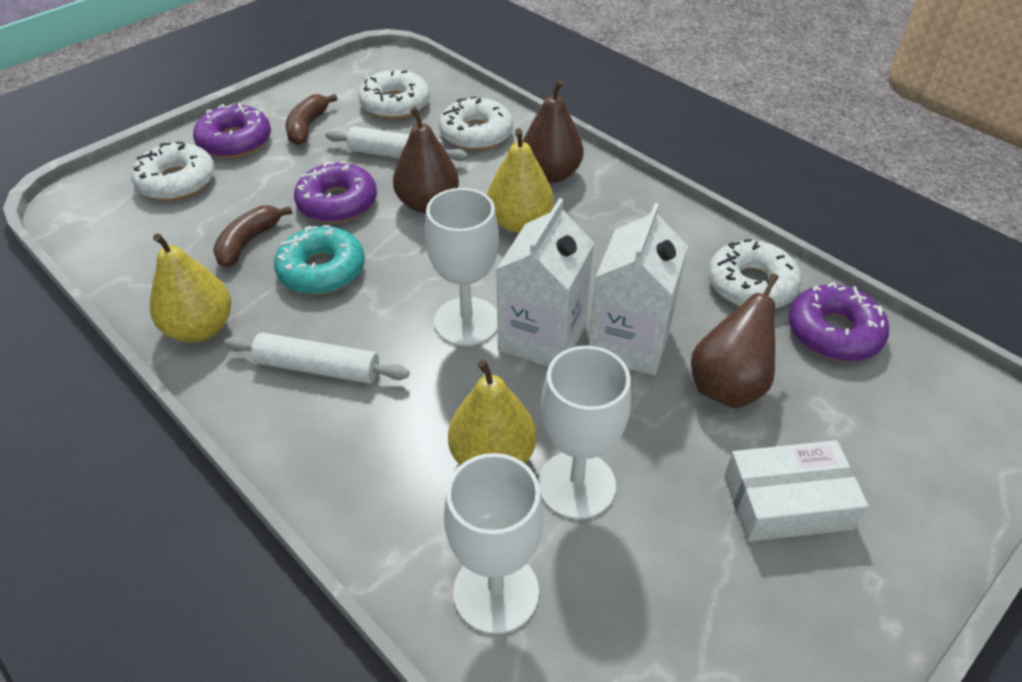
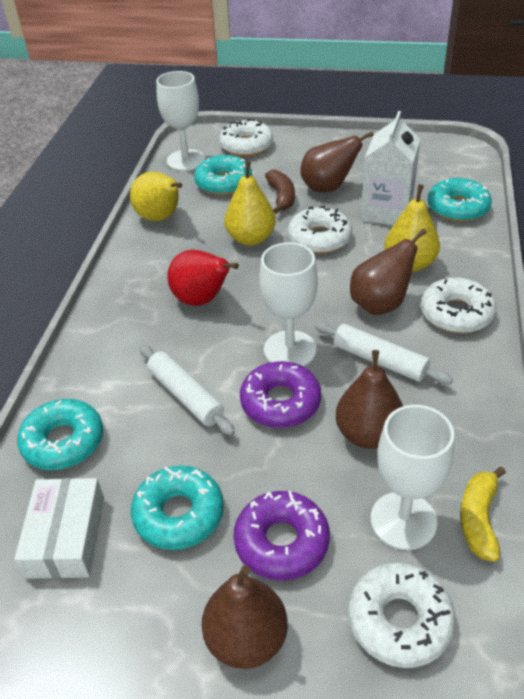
brown banana: 2 -> 1
brown pear: 3 -> 4
purple donut: 3 -> 2
red pear: 0 -> 1
turquoise donut: 1 -> 4
white carton: 2 -> 1
yellow banana: 0 -> 1

